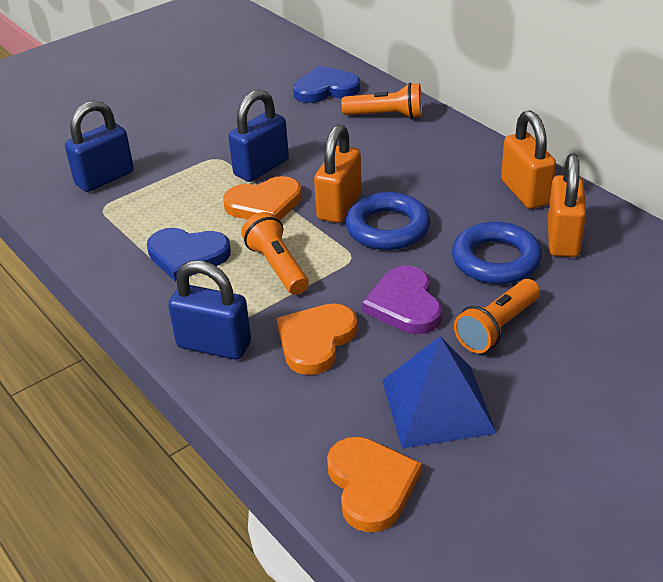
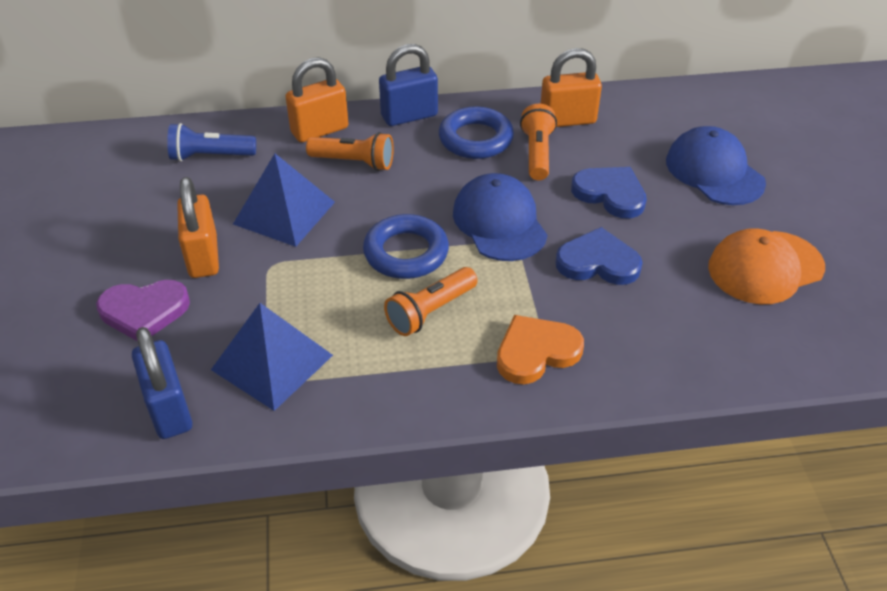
blue cap: 0 -> 2
blue flashlight: 0 -> 1
blue padlock: 3 -> 2
blue pyramid: 1 -> 2
orange cap: 0 -> 1
orange heart: 3 -> 1

